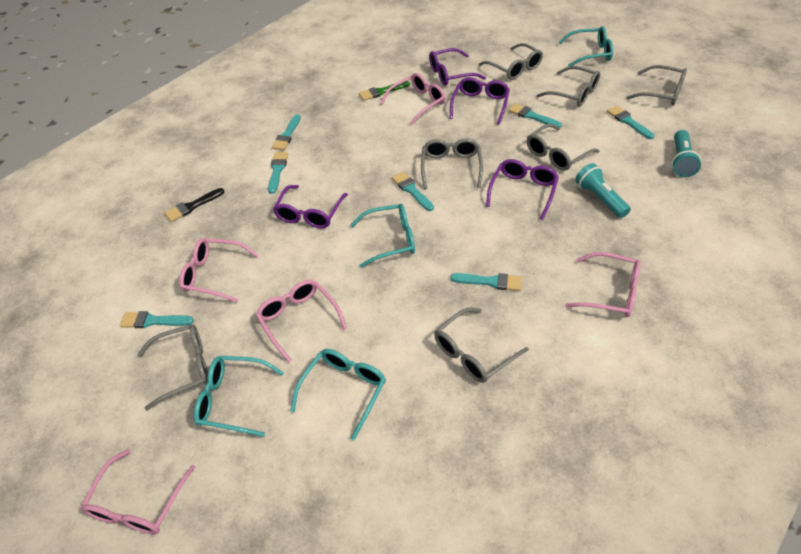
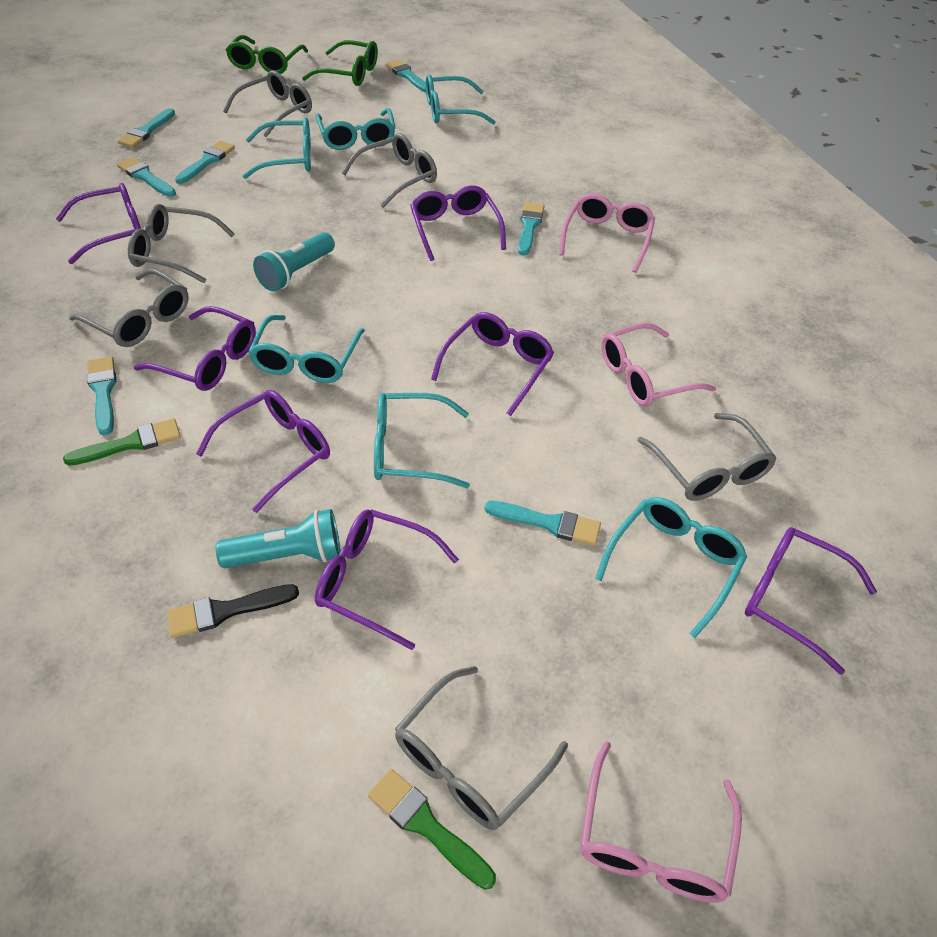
green brush: 1 -> 2
green glasses: 0 -> 2
grey glasses: 7 -> 6
pink glasses: 5 -> 3
purple glasses: 4 -> 7
turquoise glasses: 4 -> 6

